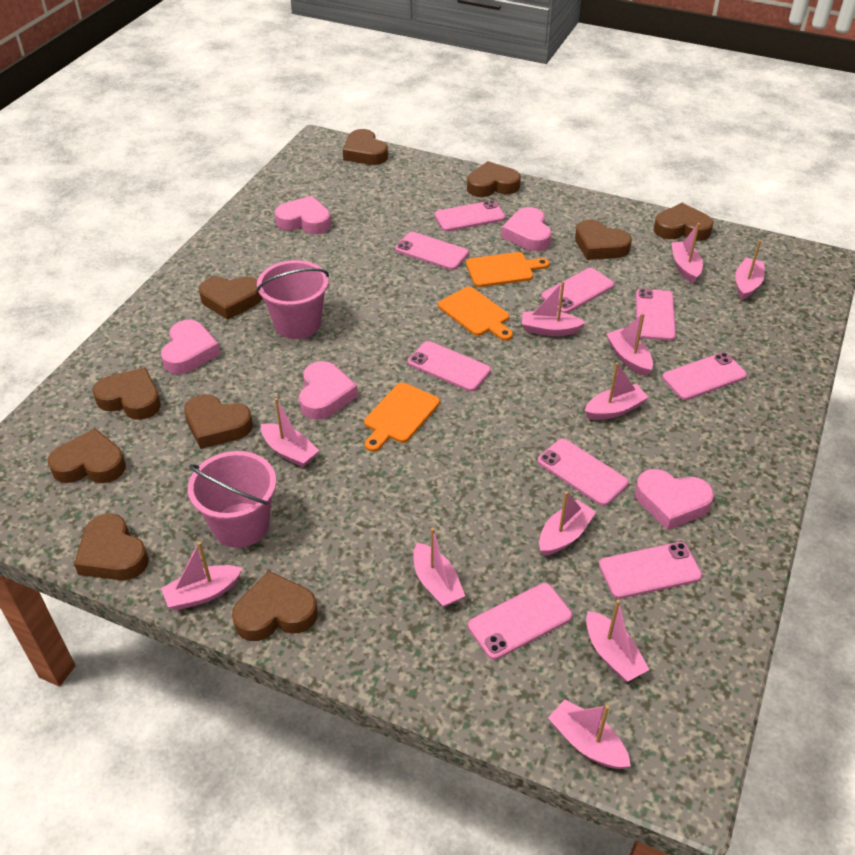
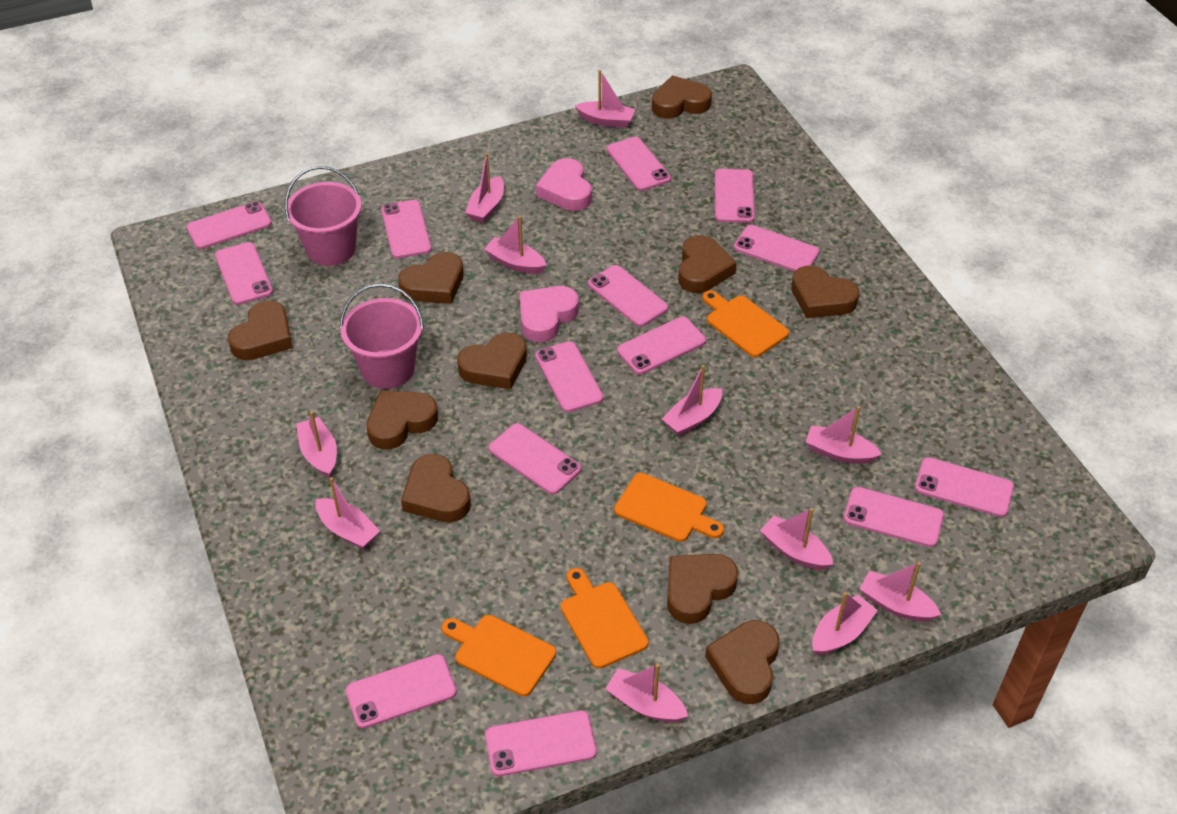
orange cutting board: 3 -> 4
pink heart: 5 -> 2
pink phone: 9 -> 14

